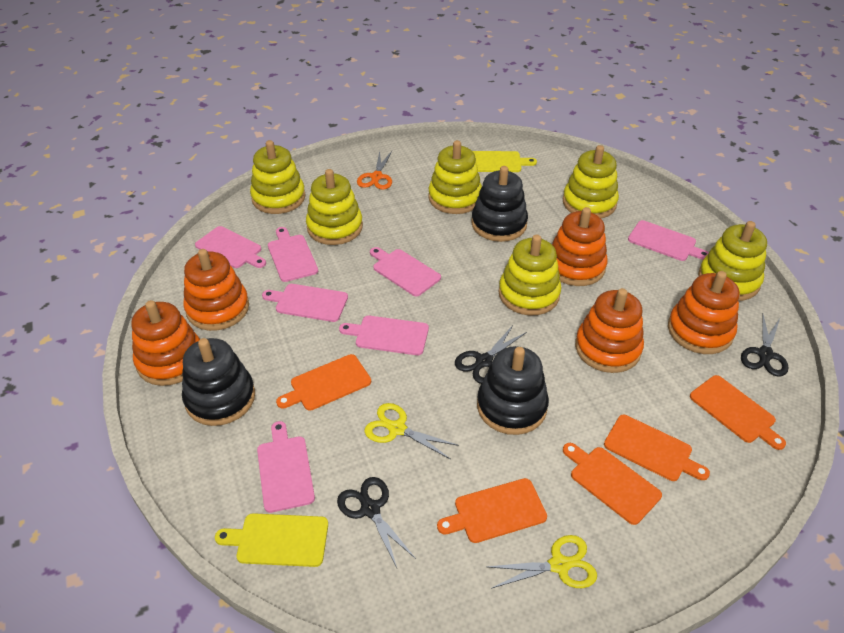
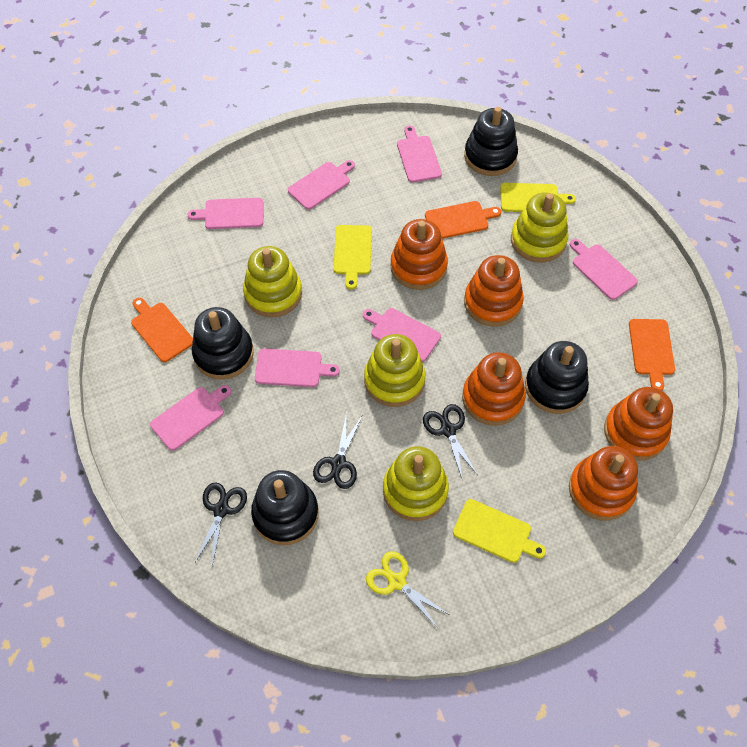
black stacking toy: 3 -> 4
orange cutting board: 5 -> 3
orange scissors: 1 -> 0
yellow cutting board: 2 -> 3
yellow scissors: 2 -> 1
yellow stacking toy: 6 -> 4

